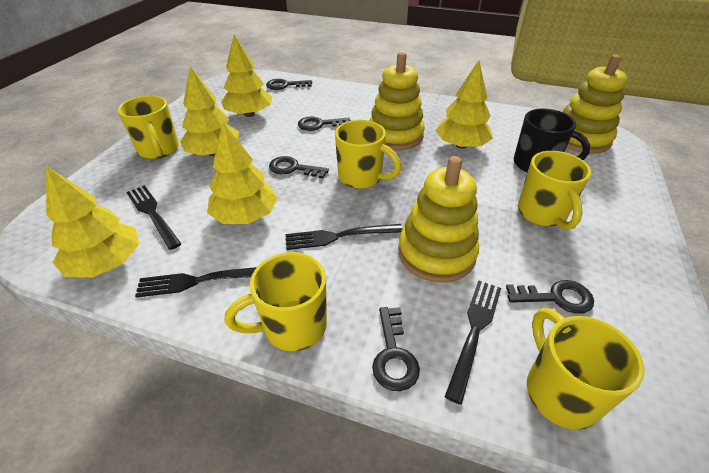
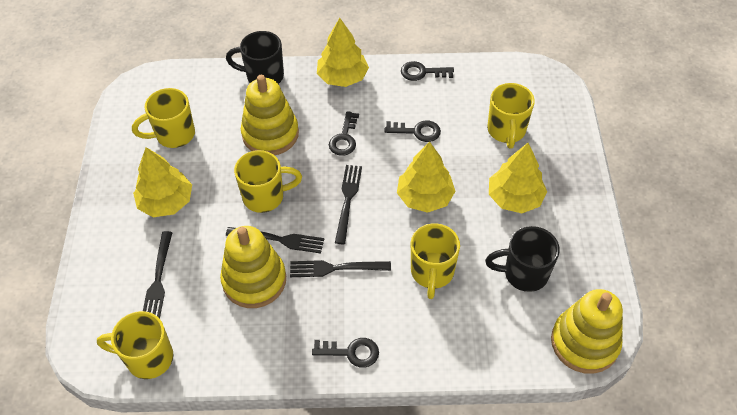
black key: 5 -> 4
black mug: 1 -> 2
yellow tree: 5 -> 4

